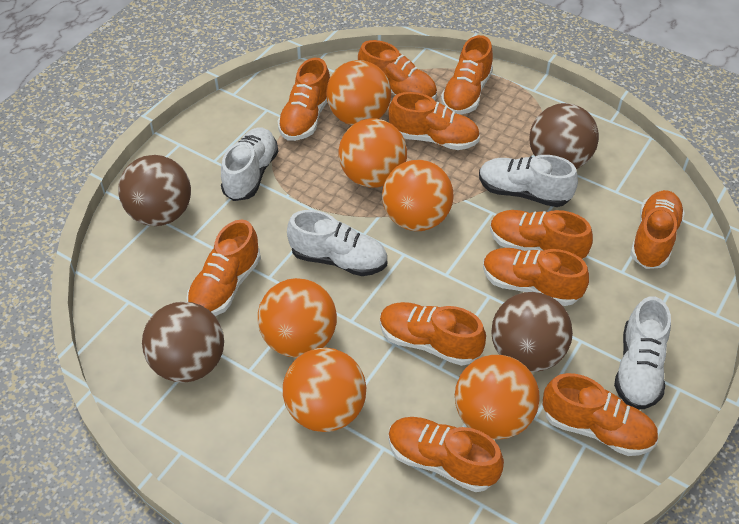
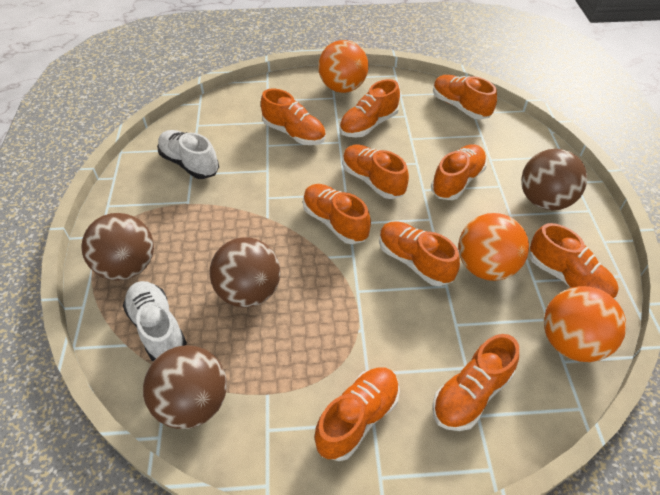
orange ball: 6 -> 3
orange shoe: 11 -> 10
white shoe: 4 -> 2

